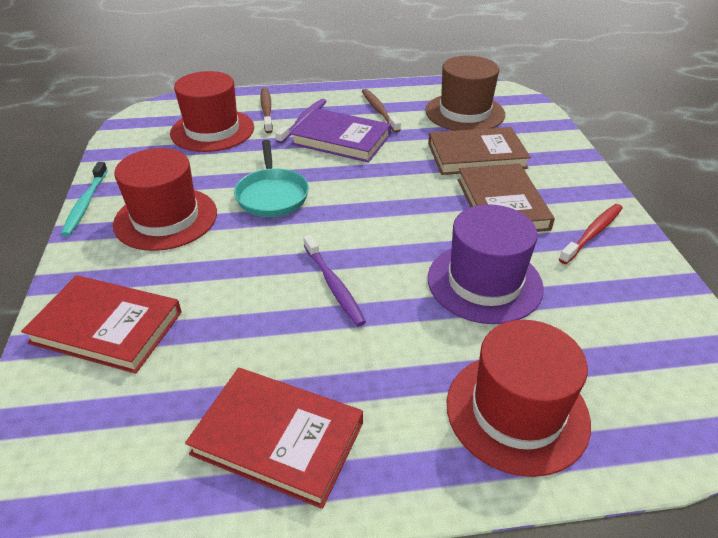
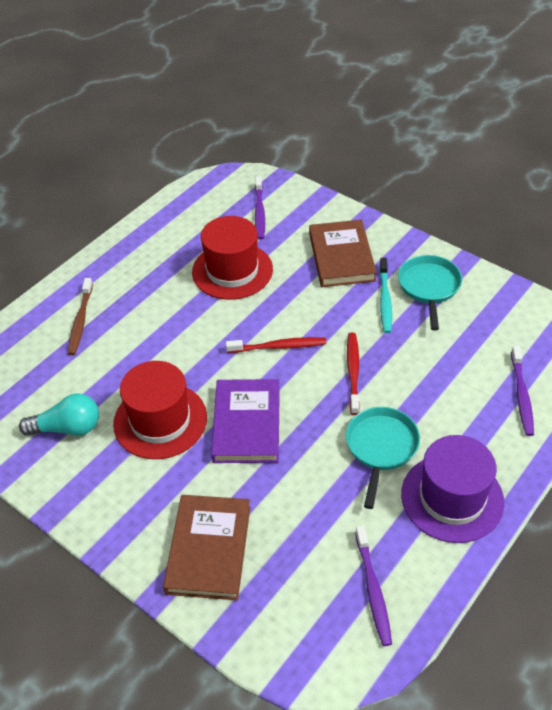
brown hat: 1 -> 0
brown toothbrush: 2 -> 1
purple toothbrush: 2 -> 3
red book: 2 -> 0
red hat: 3 -> 2
red toothbrush: 1 -> 2
turquoise light bulb: 0 -> 1
turquoise pan: 1 -> 2

